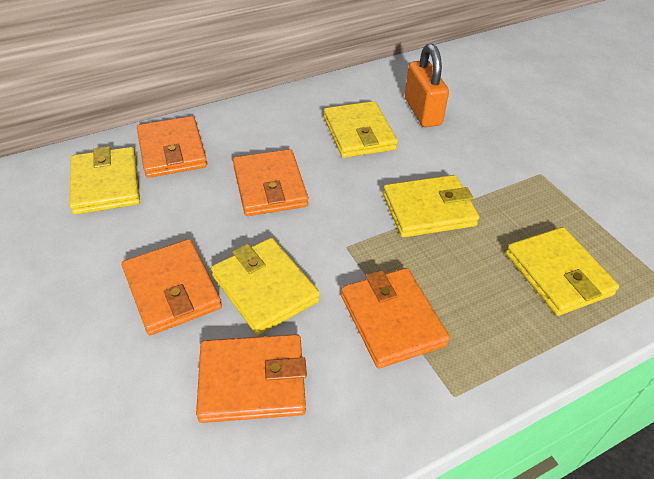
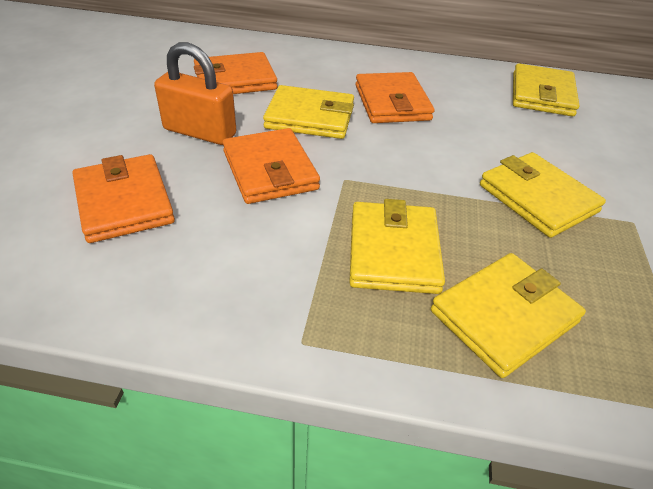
orange wallet: 5 -> 4

